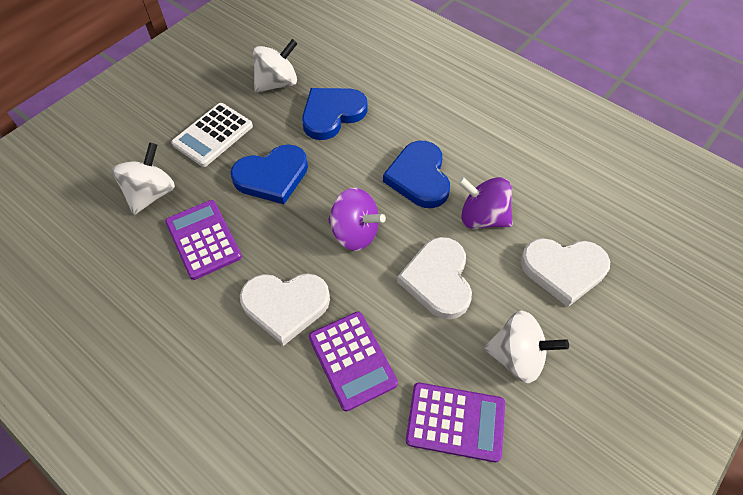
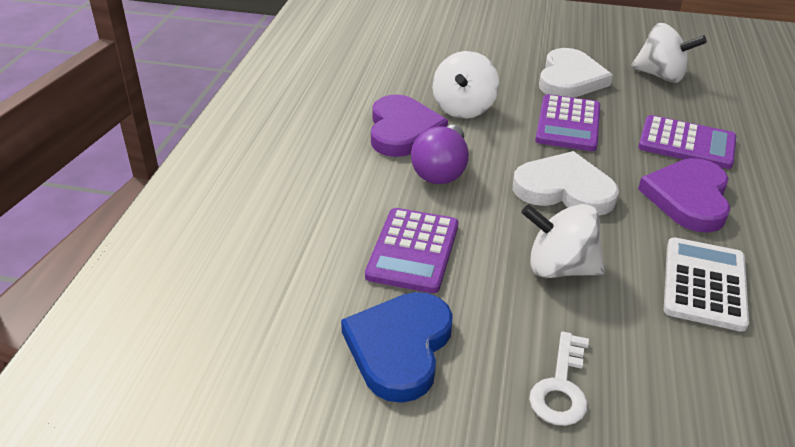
blue heart: 3 -> 1
purple heart: 0 -> 2
purple light bulb: 0 -> 1
purple spinning top: 2 -> 0
white heart: 3 -> 2
white key: 0 -> 1

